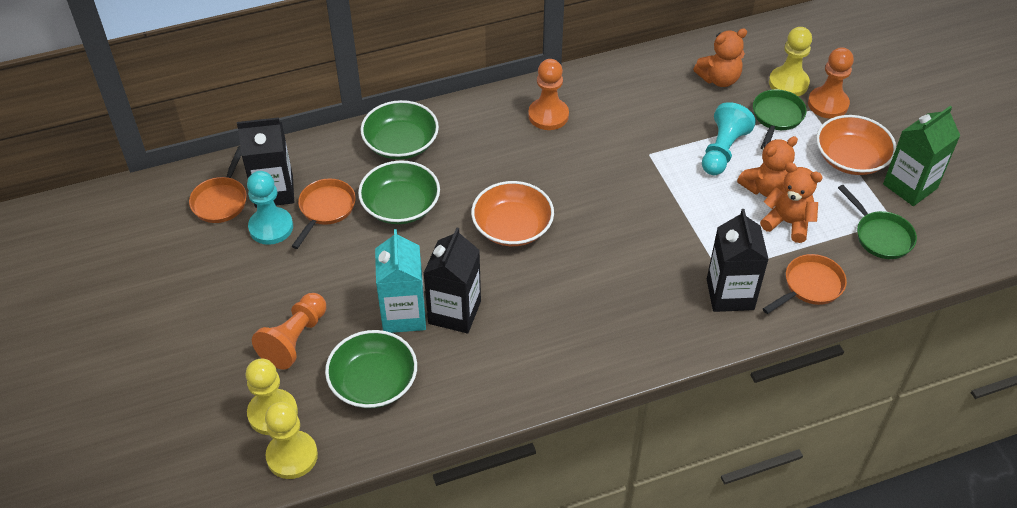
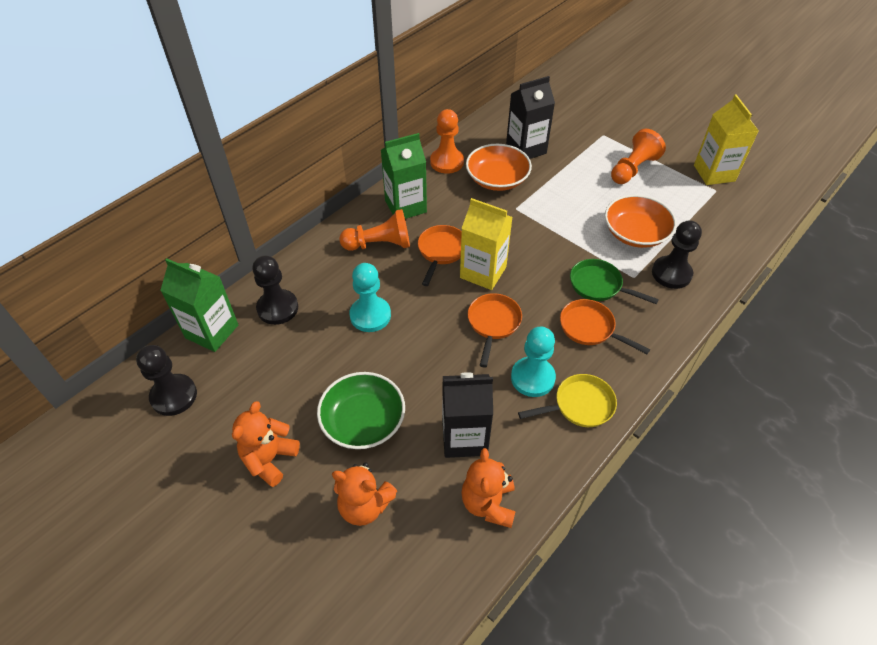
black carton: 3 -> 2
black pawn: 0 -> 3
green bowl: 3 -> 1
green carton: 1 -> 2
green pan: 2 -> 1
turquoise carton: 1 -> 0
yellow carton: 0 -> 2
yellow pan: 0 -> 1
yellow pawn: 3 -> 0

